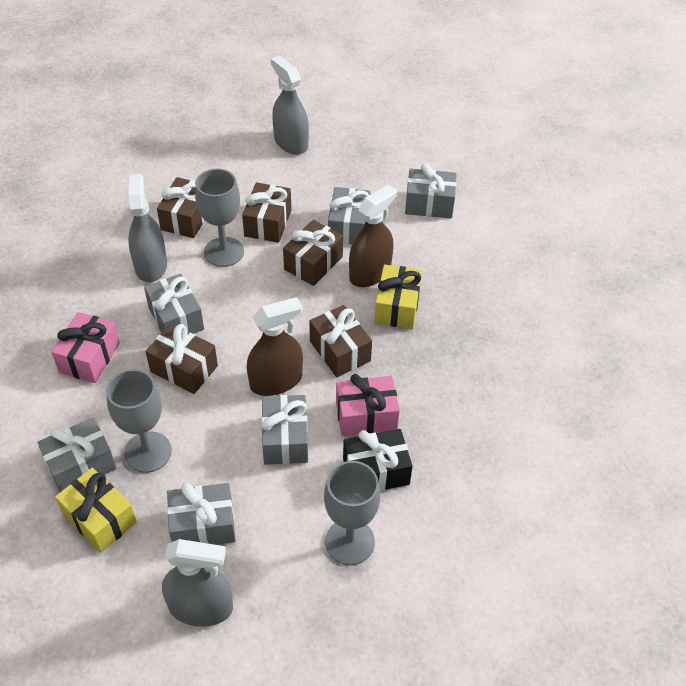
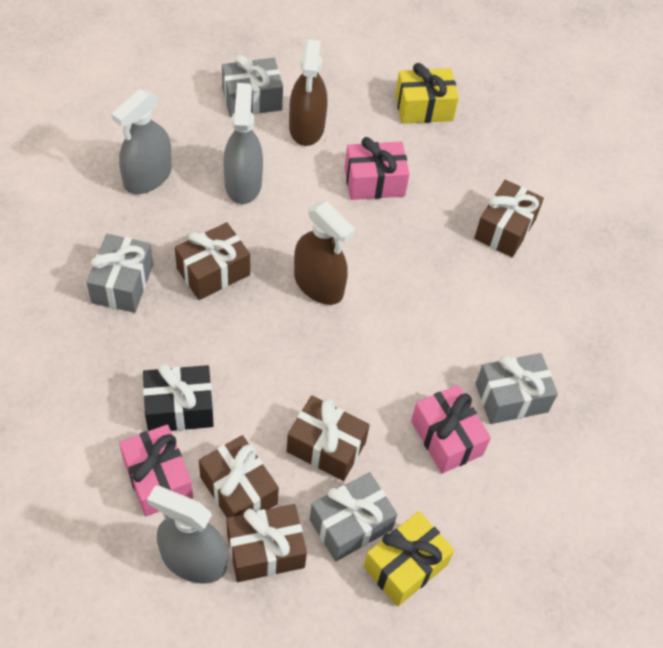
grey gift: 6 -> 4
grey goblet: 3 -> 0
pink gift: 2 -> 3

